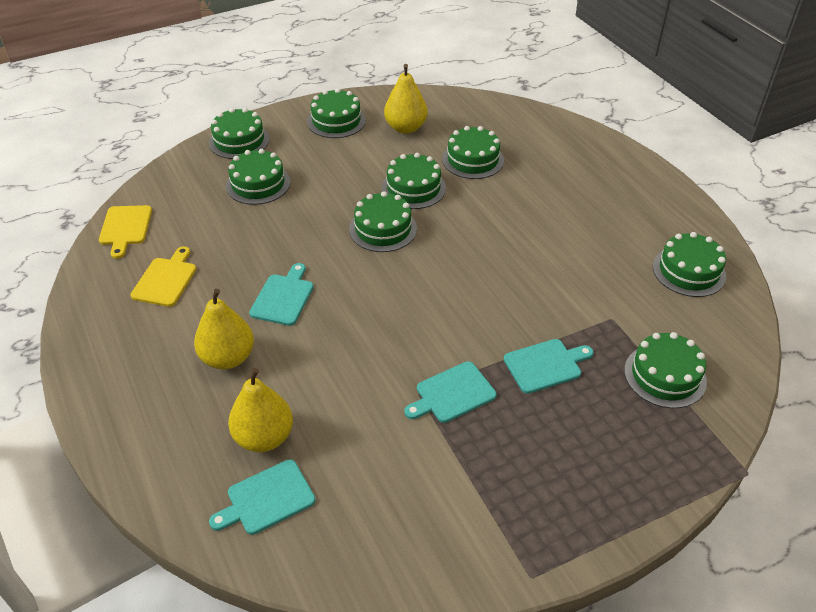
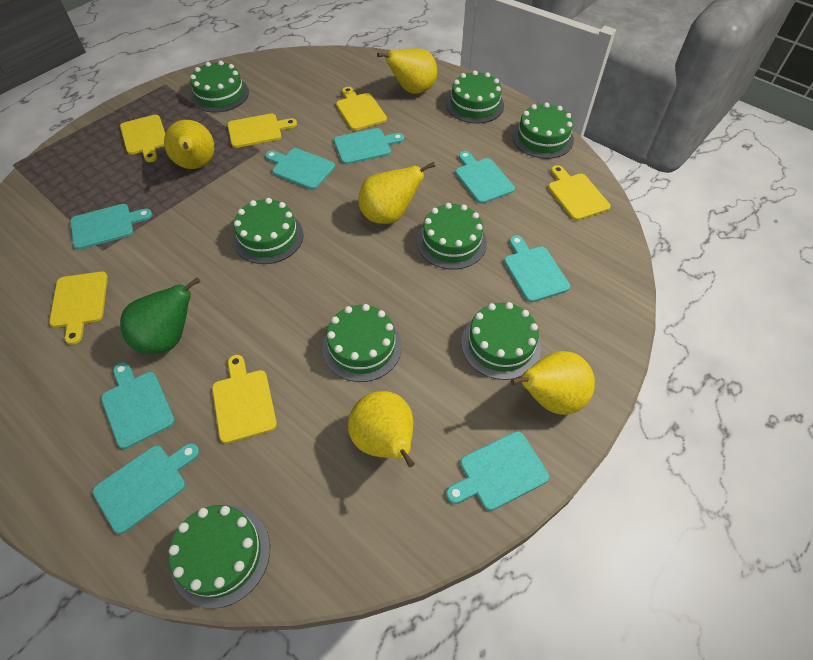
green pear: 0 -> 1
turquoise cutting board: 4 -> 8
yellow cutting board: 2 -> 6
yellow pear: 3 -> 5

